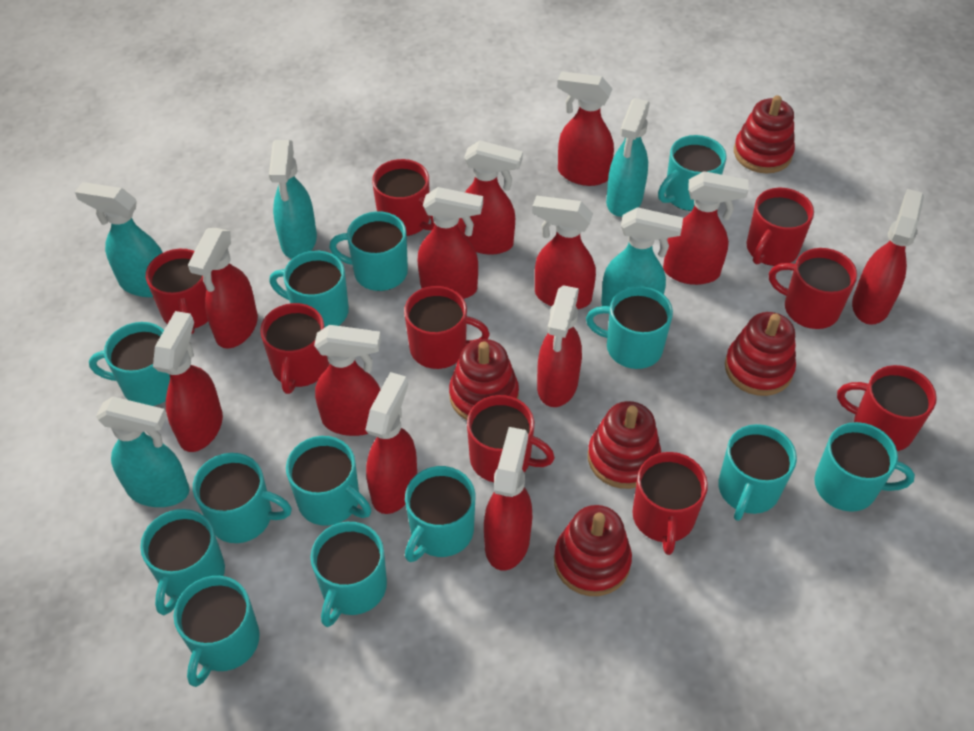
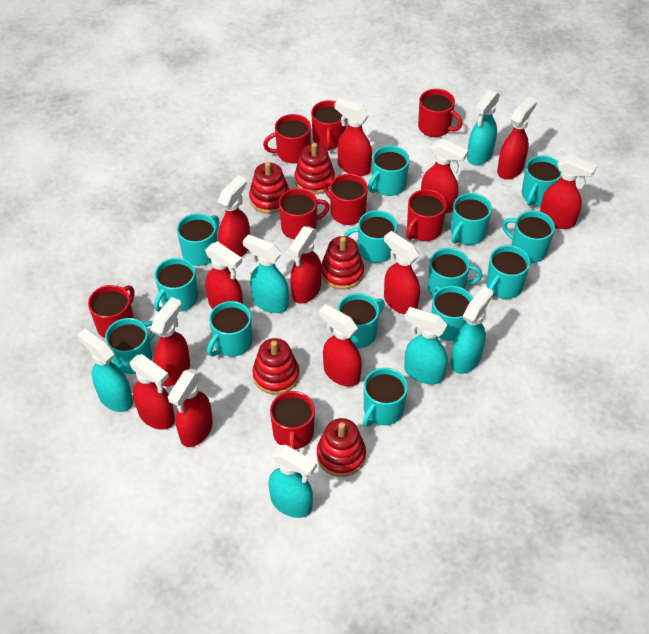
red mug: 9 -> 8
turquoise mug: 13 -> 14
turquoise spray bottle: 5 -> 6

